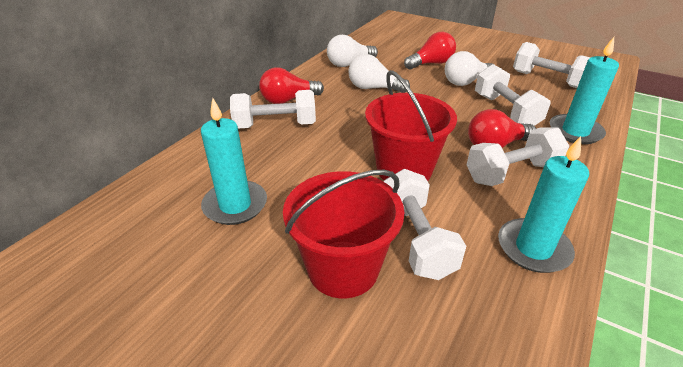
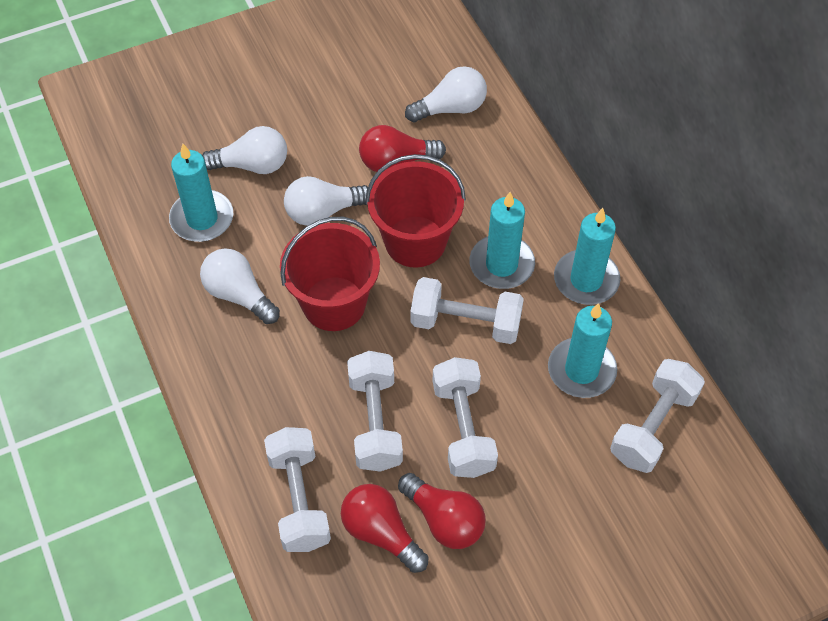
turquoise candle: 3 -> 4
white light bulb: 3 -> 4

